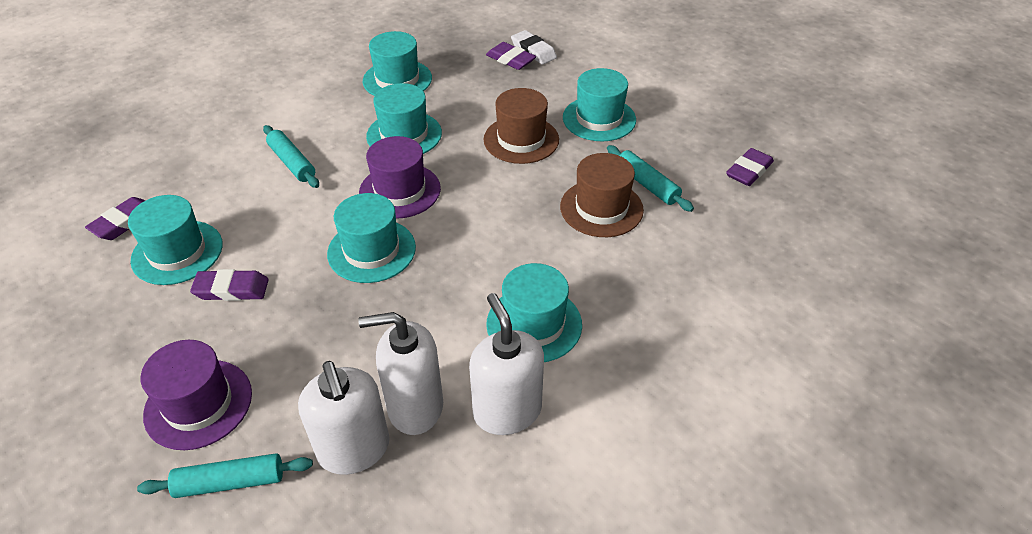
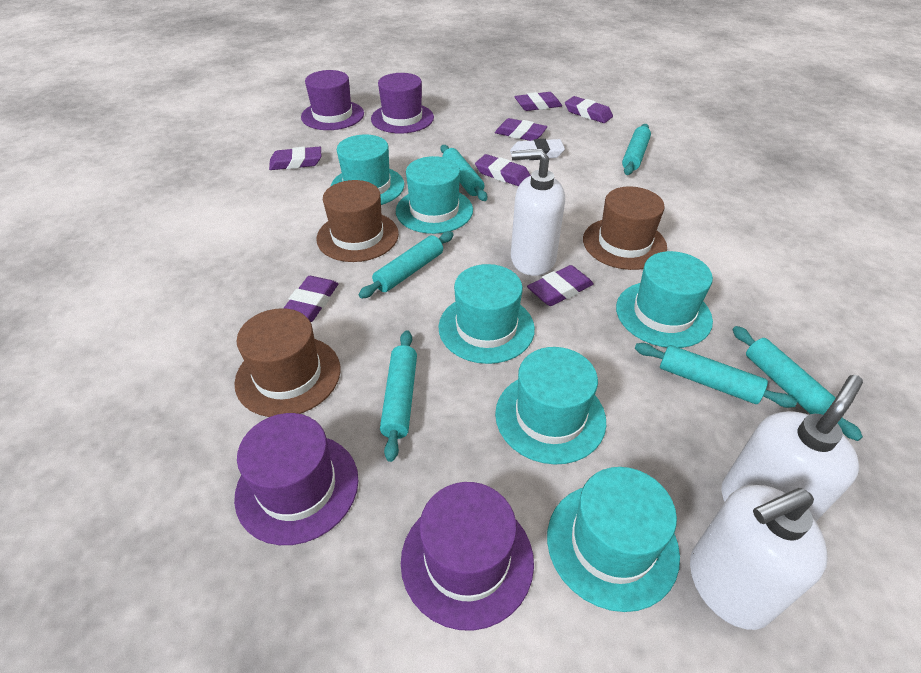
brown hat: 2 -> 3
purple eraser: 4 -> 7
purple hat: 2 -> 4
turquoise rolling pin: 3 -> 6

